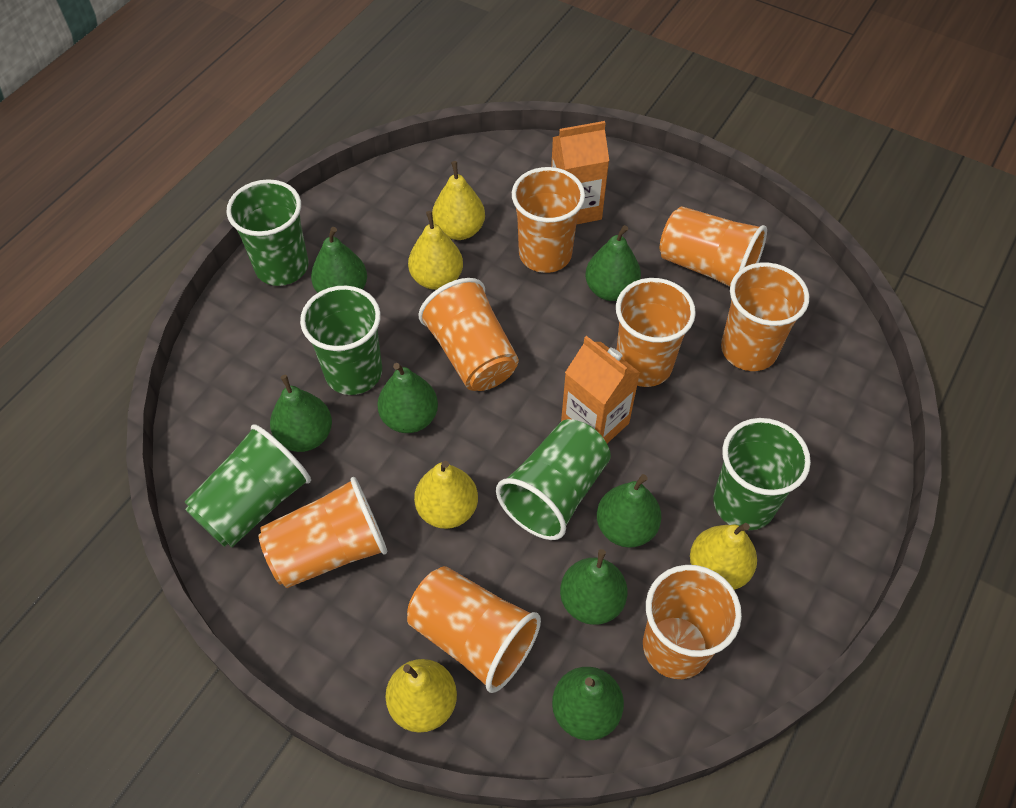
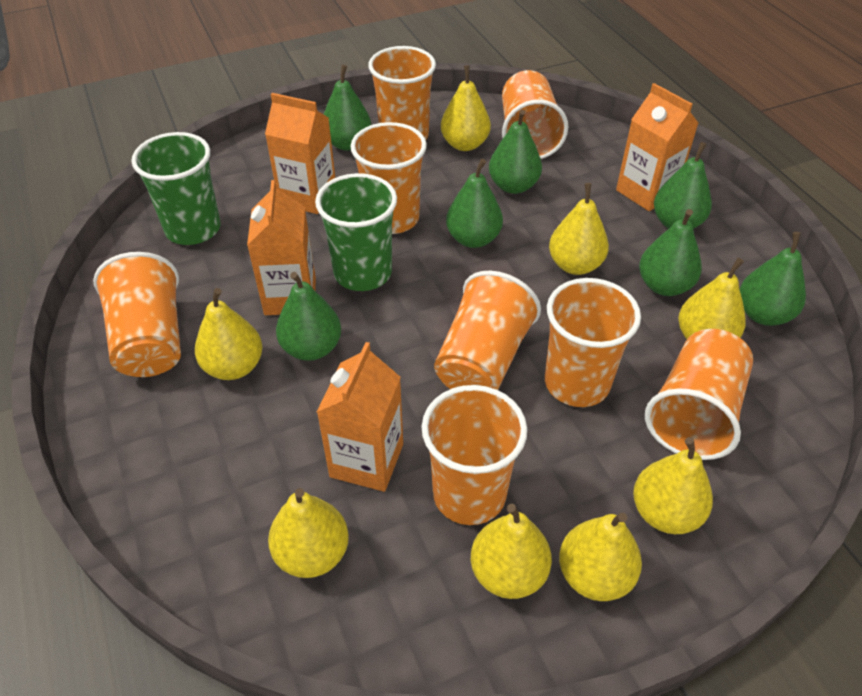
green cup: 5 -> 2
orange carton: 2 -> 4
yellow pear: 5 -> 8

